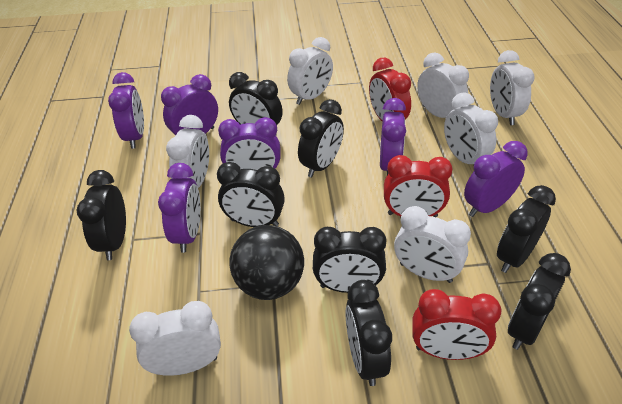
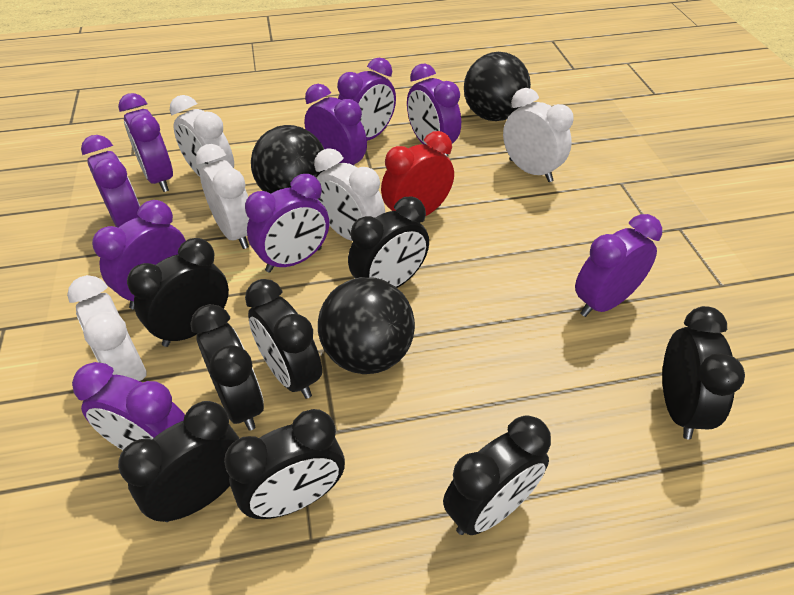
black ball: 1 -> 3
purple clock: 6 -> 9
red clock: 3 -> 1
white clock: 7 -> 5

